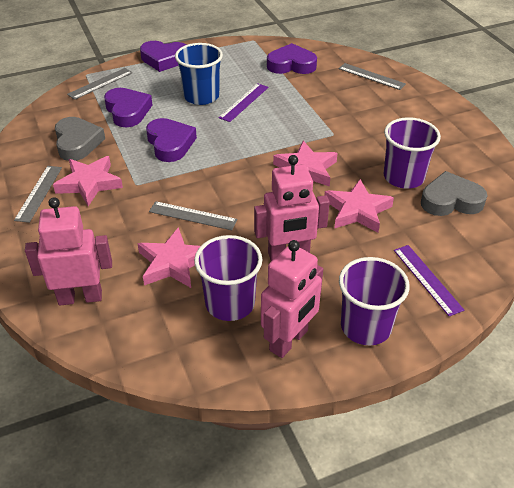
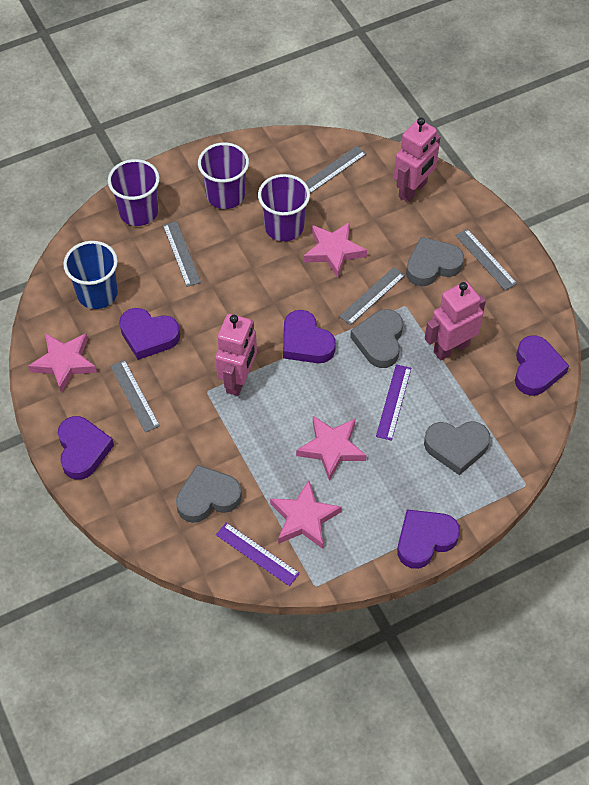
grey heart: 2 -> 4
grey ruler: 4 -> 5
purple heart: 4 -> 5

